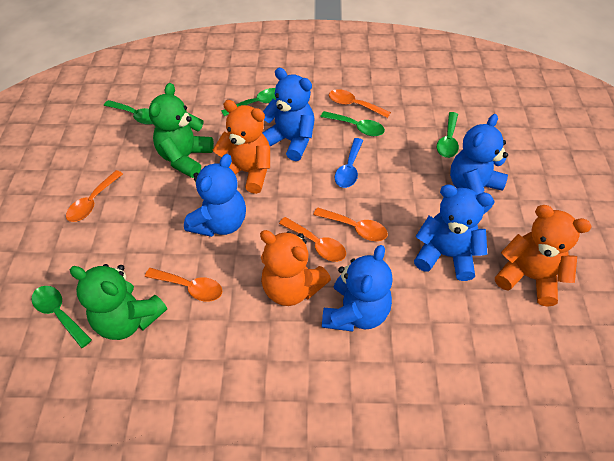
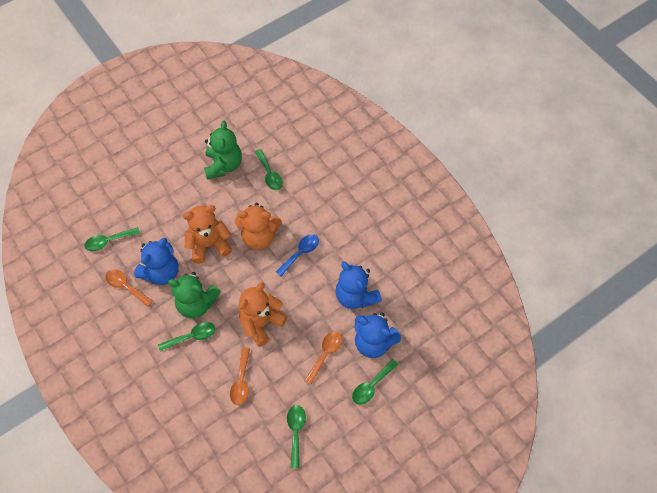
blue teddy bear: 5 -> 3
orange spoon: 5 -> 3

